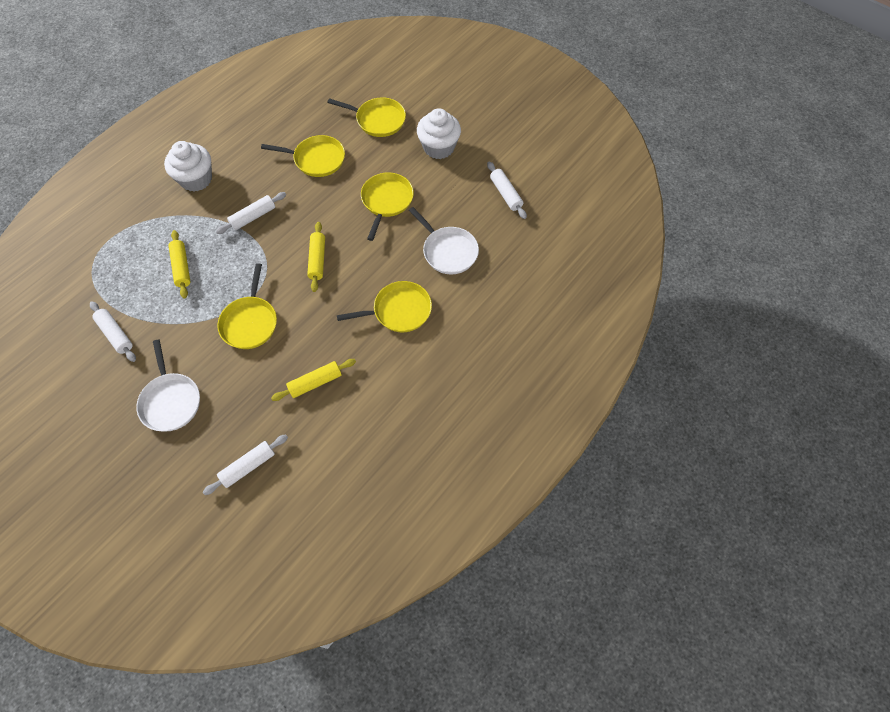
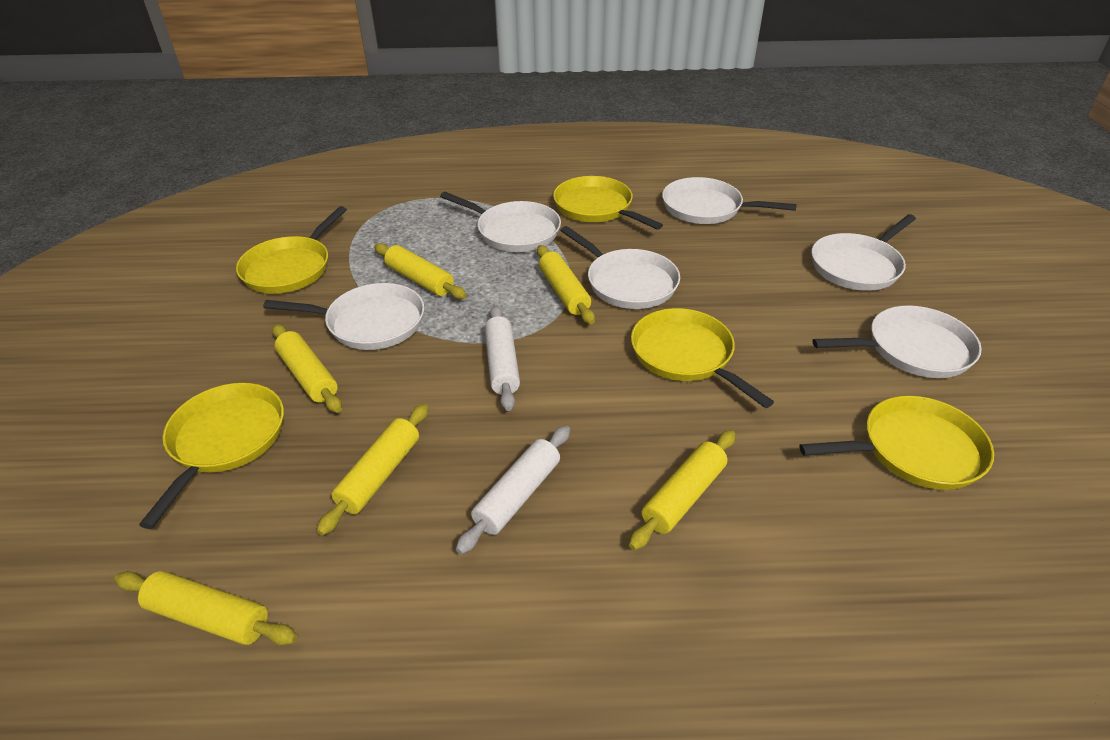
white cupcake: 2 -> 0
white pan: 2 -> 6
white rolling pin: 4 -> 2
yellow rolling pin: 3 -> 6

